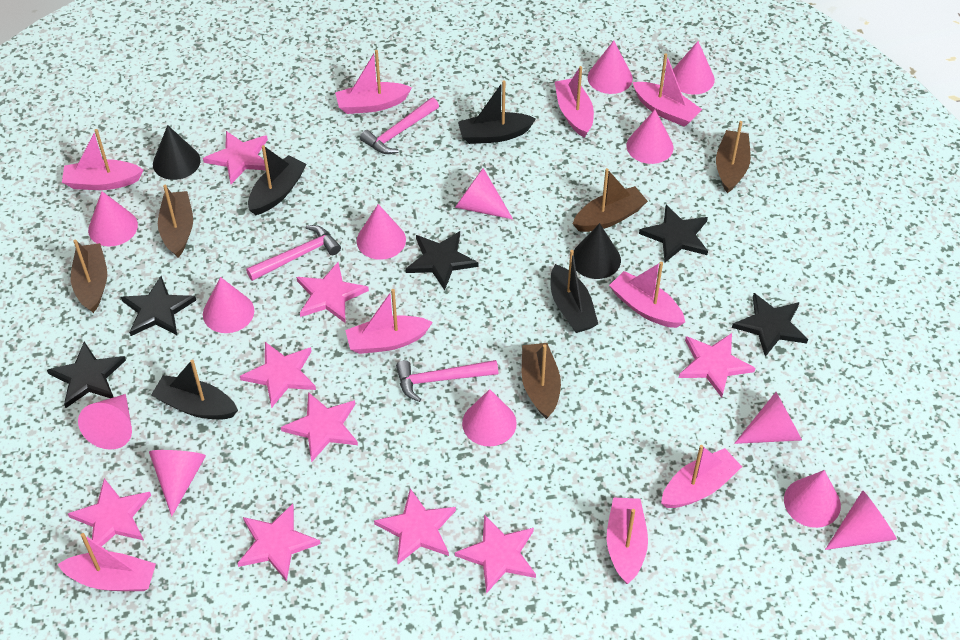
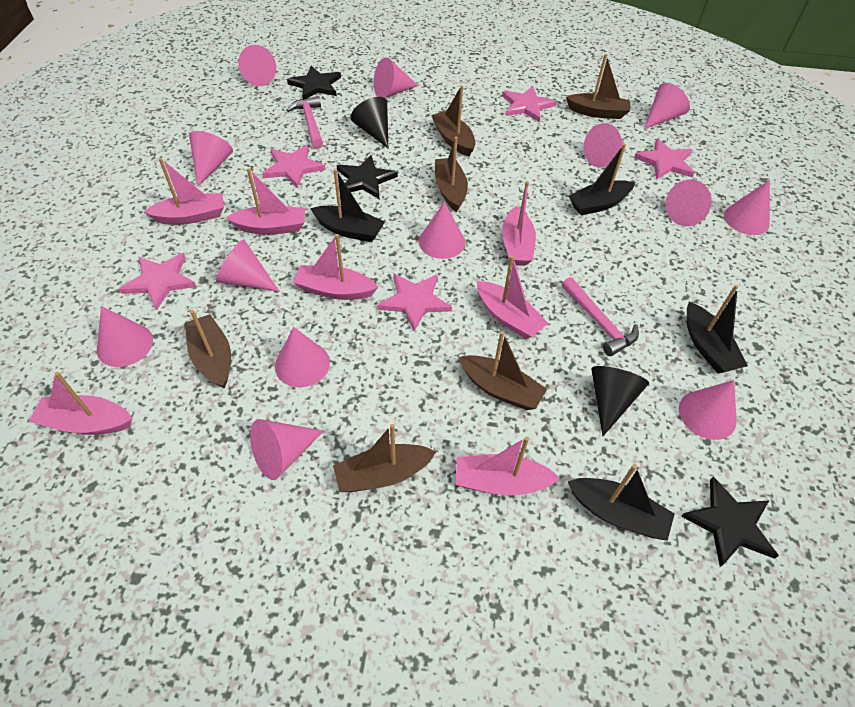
black star: 5 -> 3
brown boat: 5 -> 6
pink boat: 9 -> 7
pink hammer: 3 -> 2
pink star: 9 -> 5

